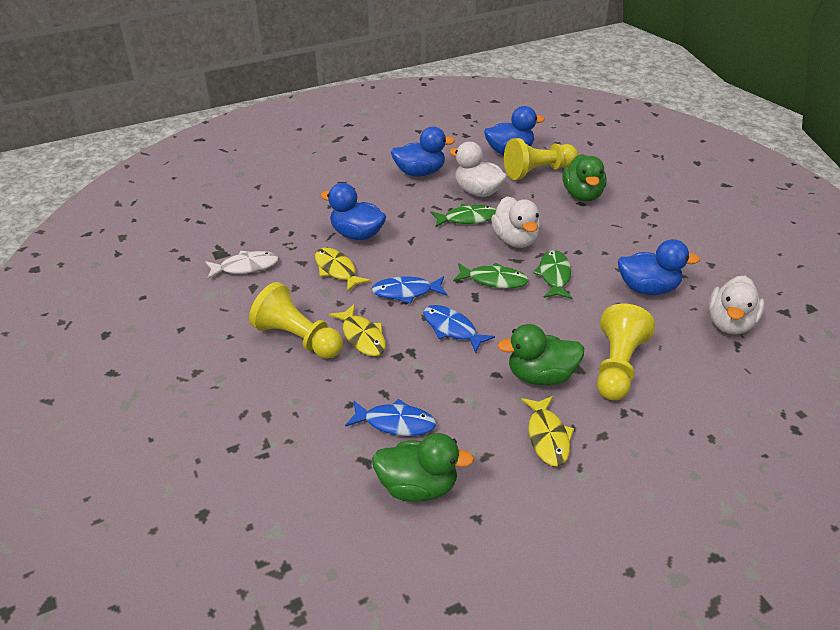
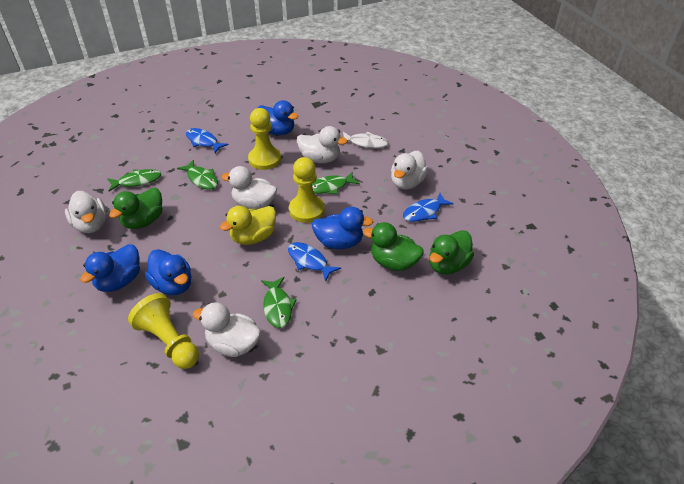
green fish: 3 -> 4
white duck: 3 -> 5
yellow duck: 0 -> 1
yellow fish: 3 -> 0

